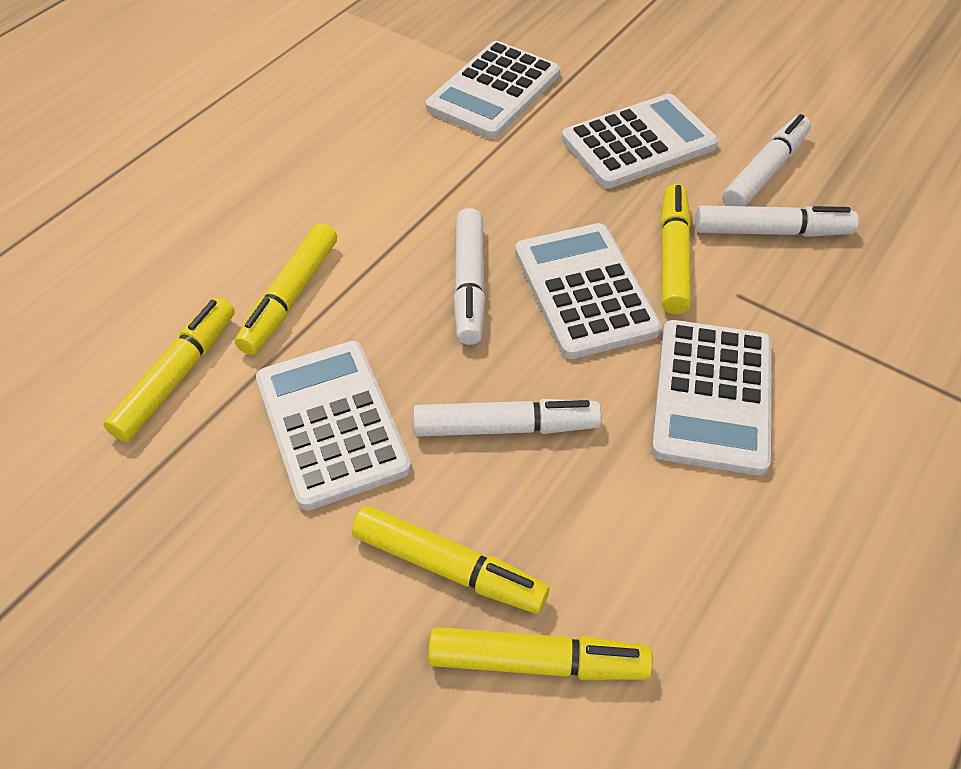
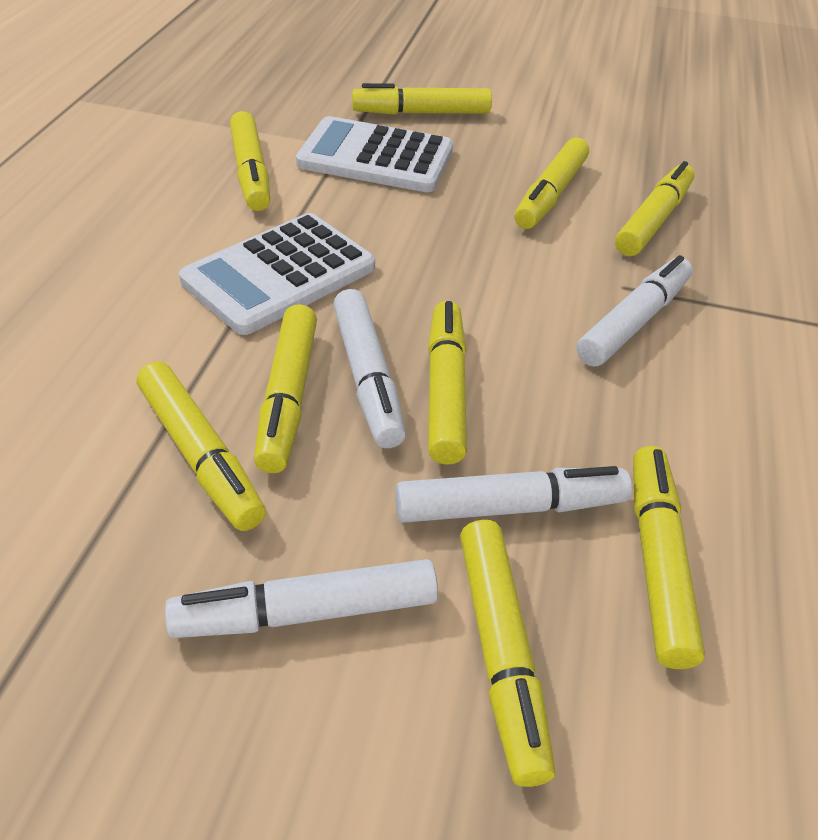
white calculator: 5 -> 2
yellow marker: 5 -> 9

